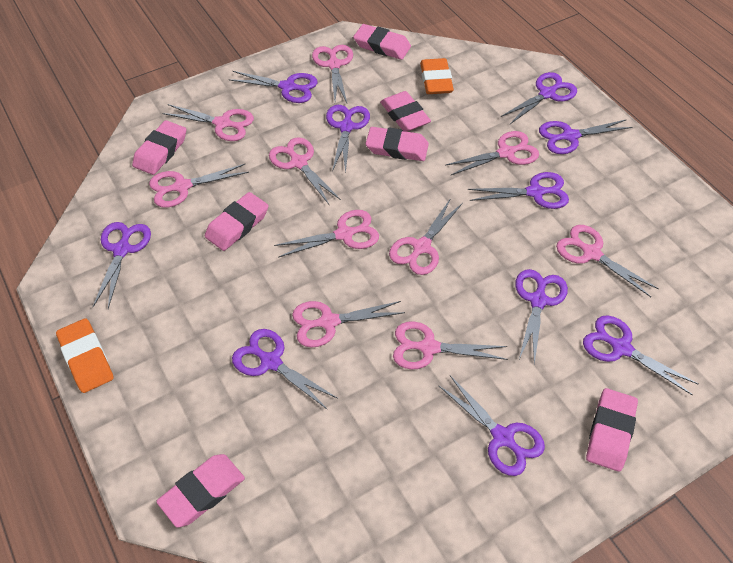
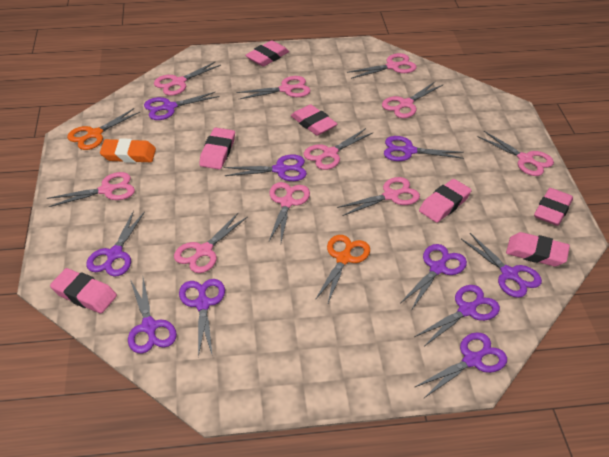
orange eraser: 2 -> 1
orange scissors: 0 -> 2

